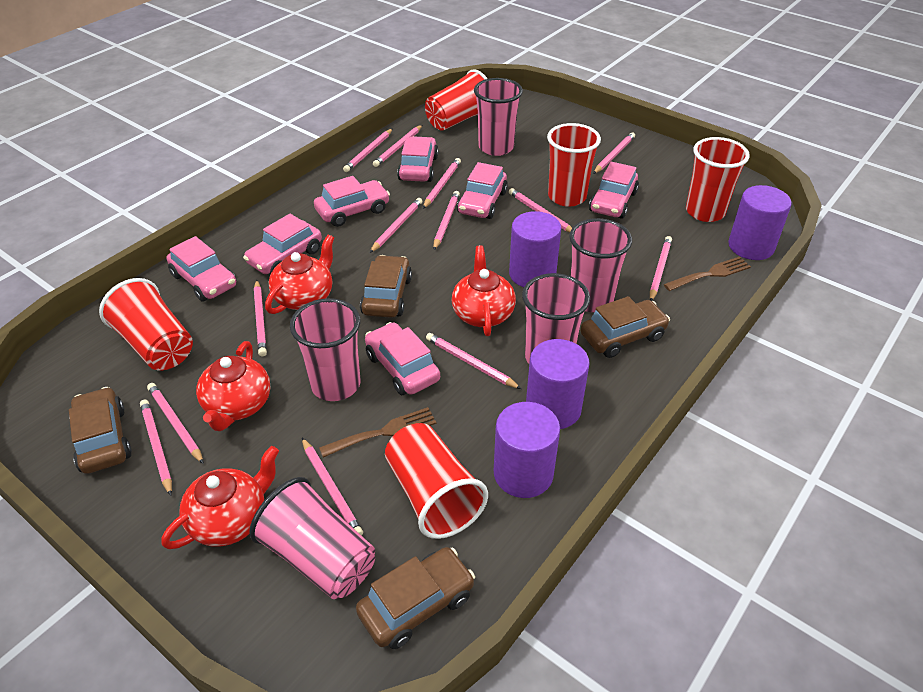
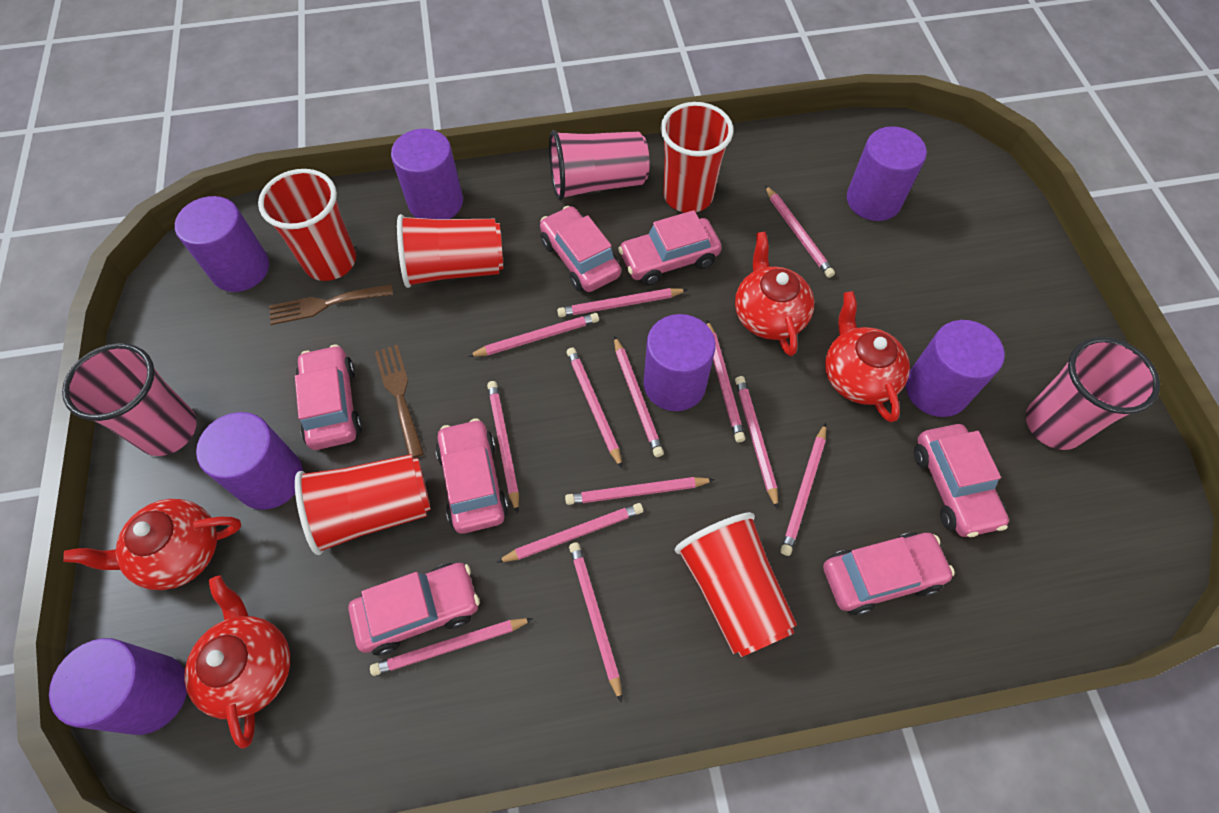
brown car: 4 -> 0
pink cup: 5 -> 3
purple cylinder: 4 -> 7

